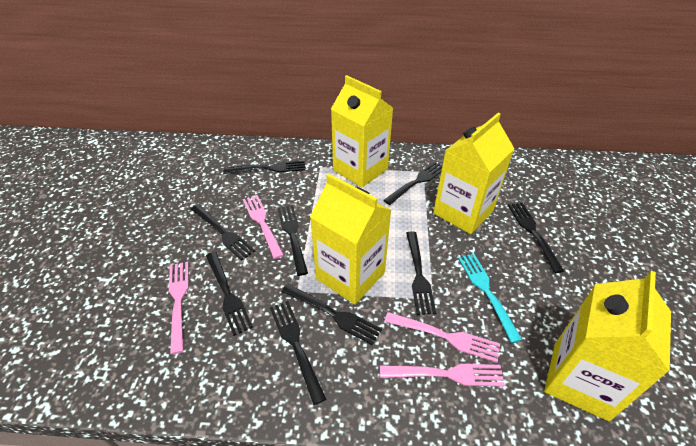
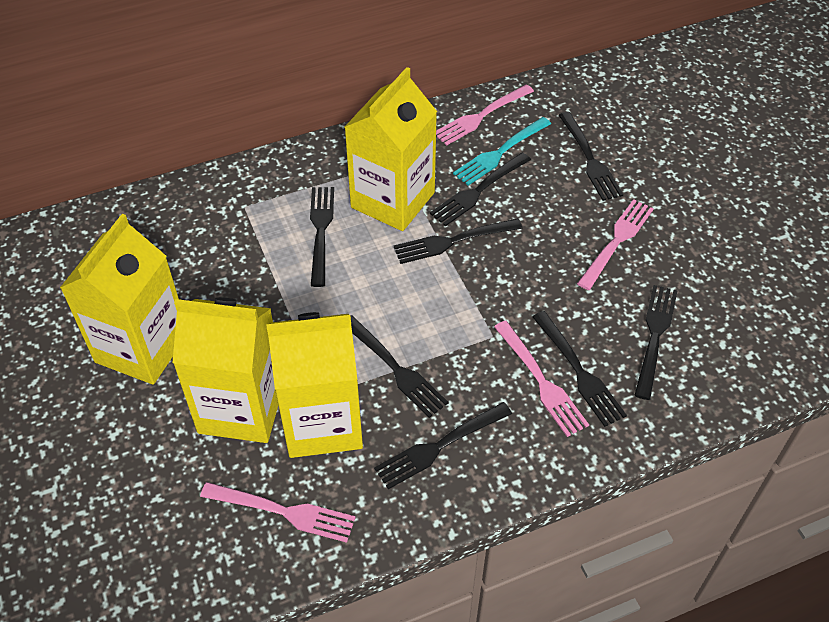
black fork: 9 -> 8

